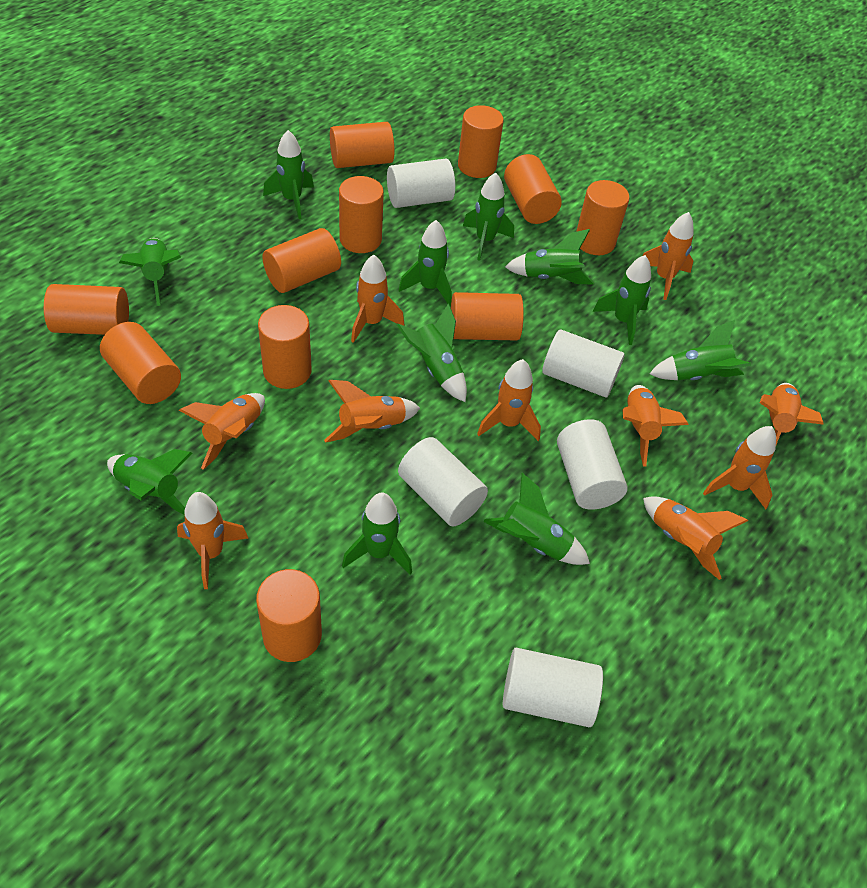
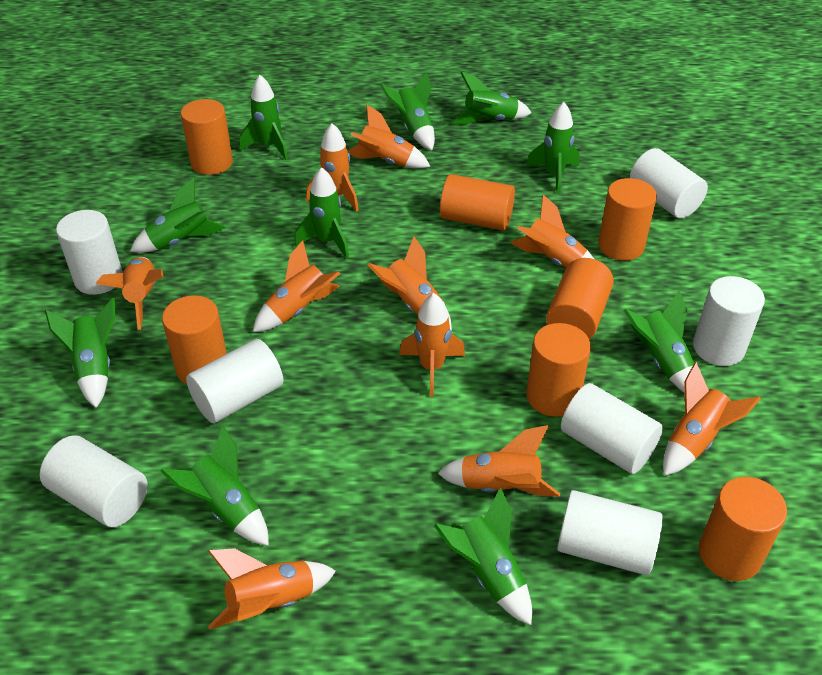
green rocket: 11 -> 10
orange cylinder: 11 -> 7
white cylinder: 5 -> 7

